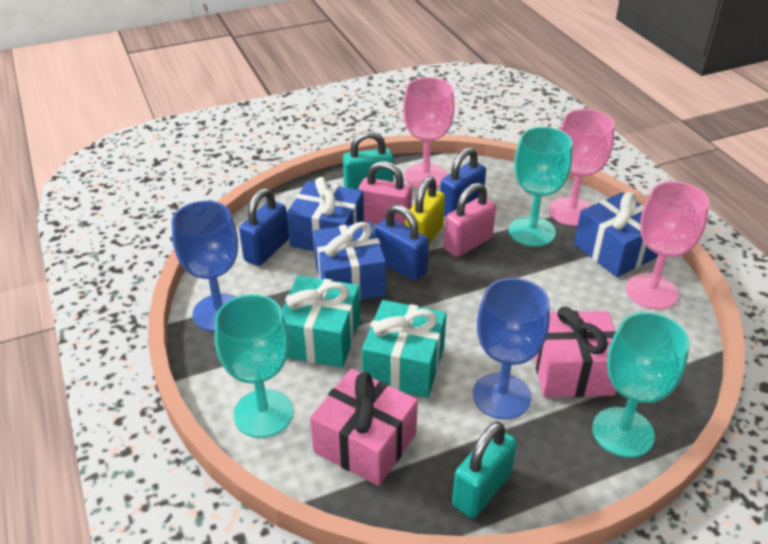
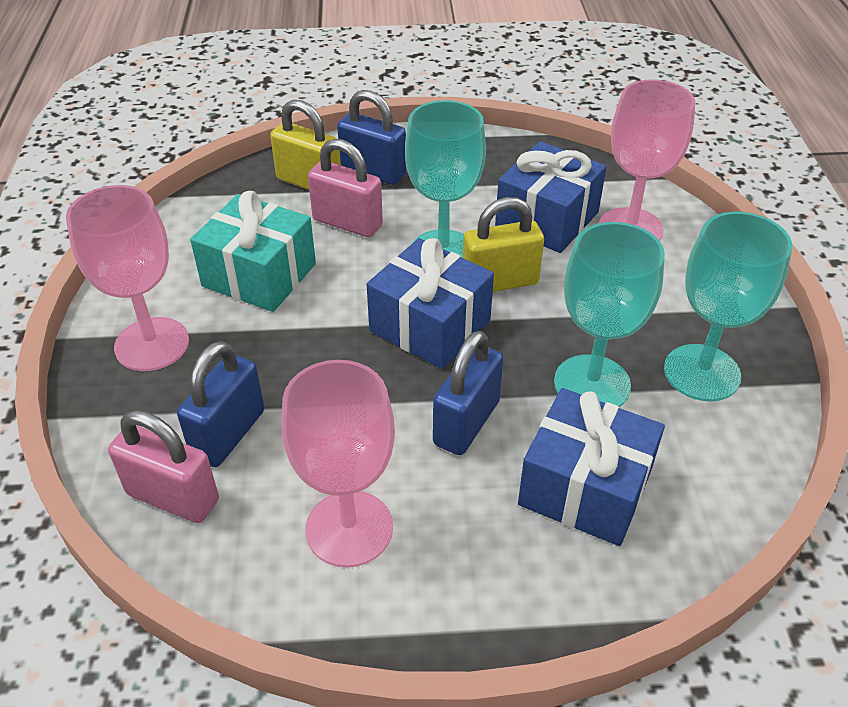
blue goblet: 2 -> 0
pink gift: 2 -> 0
turquoise gift: 2 -> 1
turquoise padlock: 2 -> 0
yellow padlock: 1 -> 2

